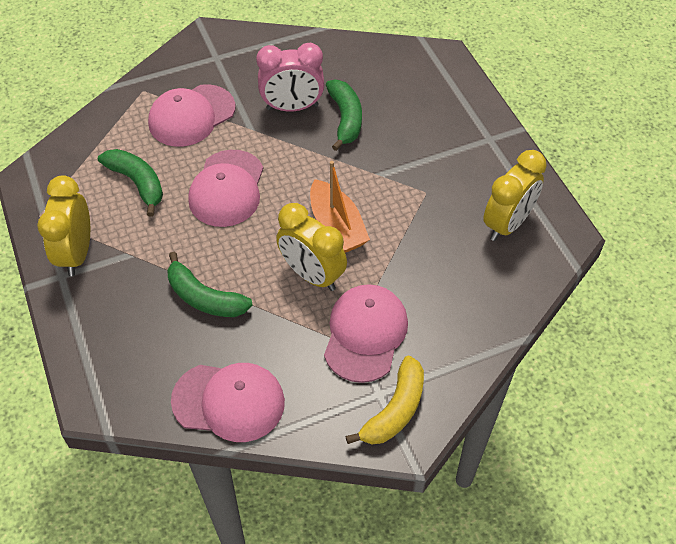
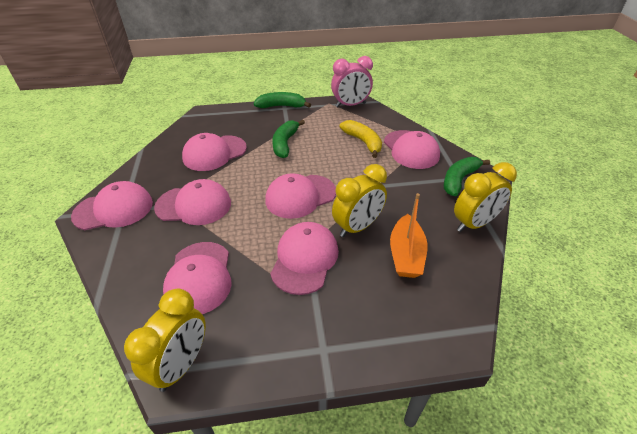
pink cap: 4 -> 7

